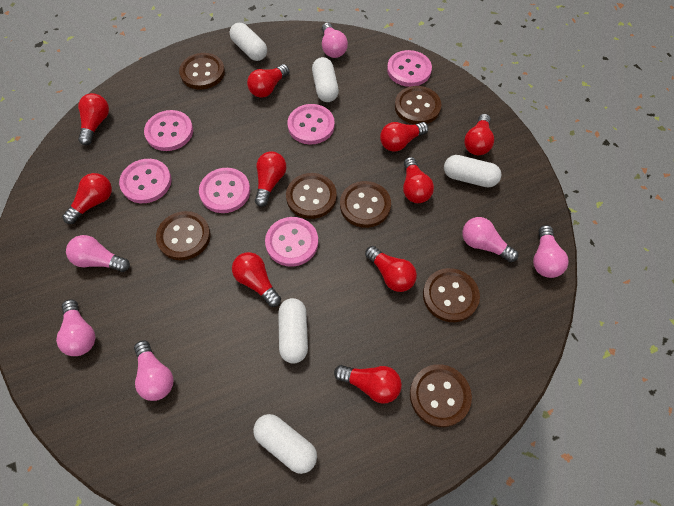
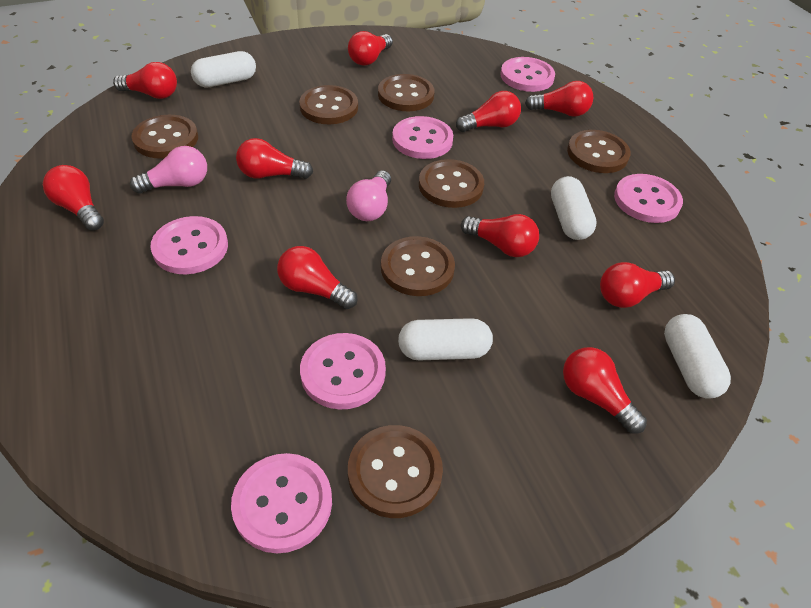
pink light bulb: 6 -> 2
white capsule: 5 -> 4

